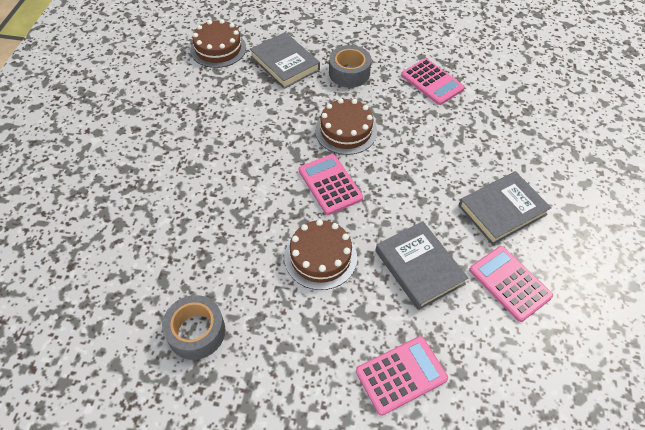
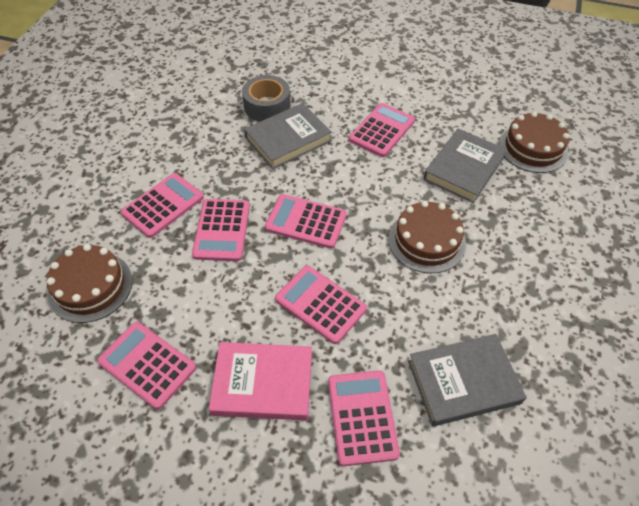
grey tape: 2 -> 1
pink book: 0 -> 1
pink calculator: 4 -> 7

